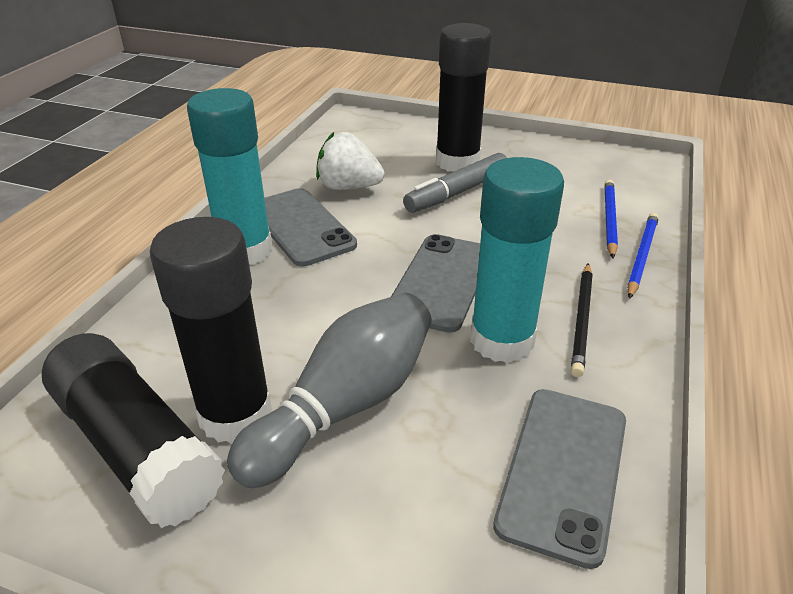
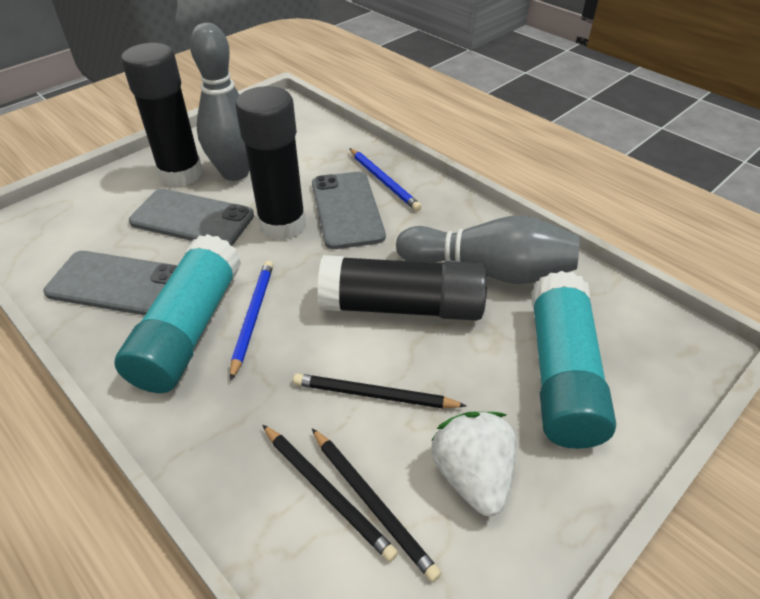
black pencil: 1 -> 3
grey bowling pin: 1 -> 2
grey marker: 1 -> 0

